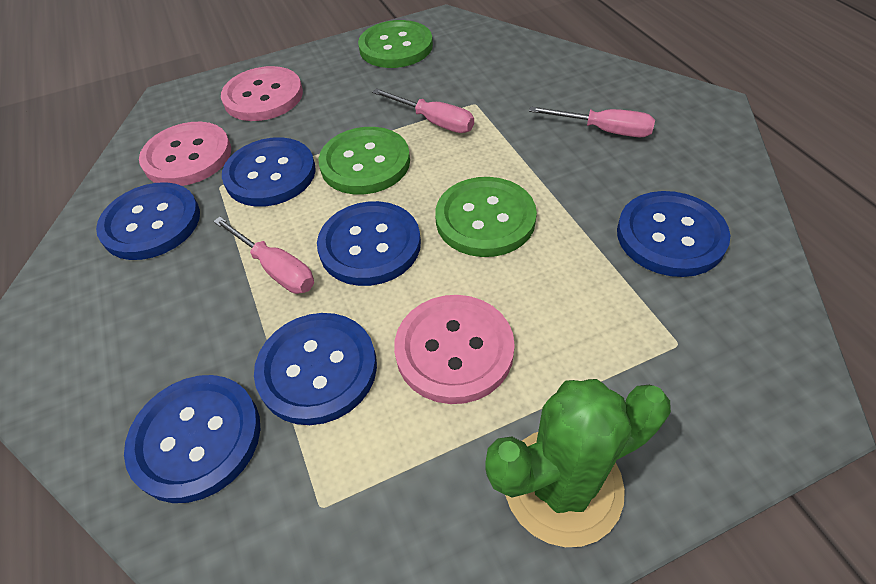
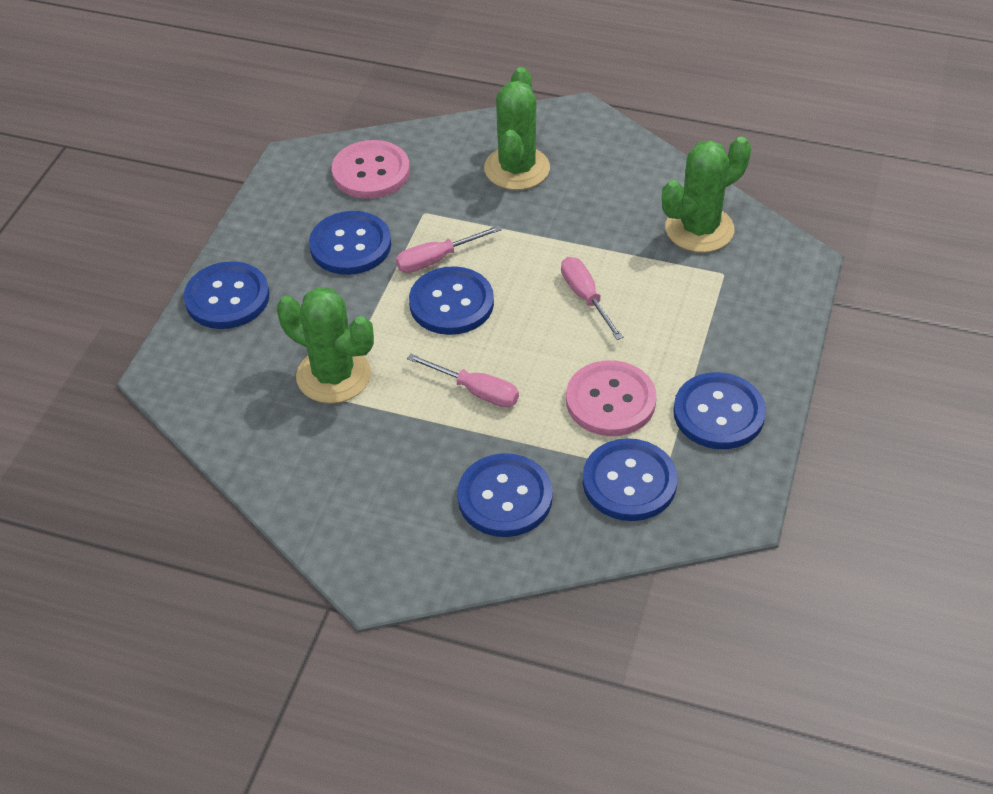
green button: 3 -> 0
green cactus: 1 -> 3
pink button: 3 -> 2

